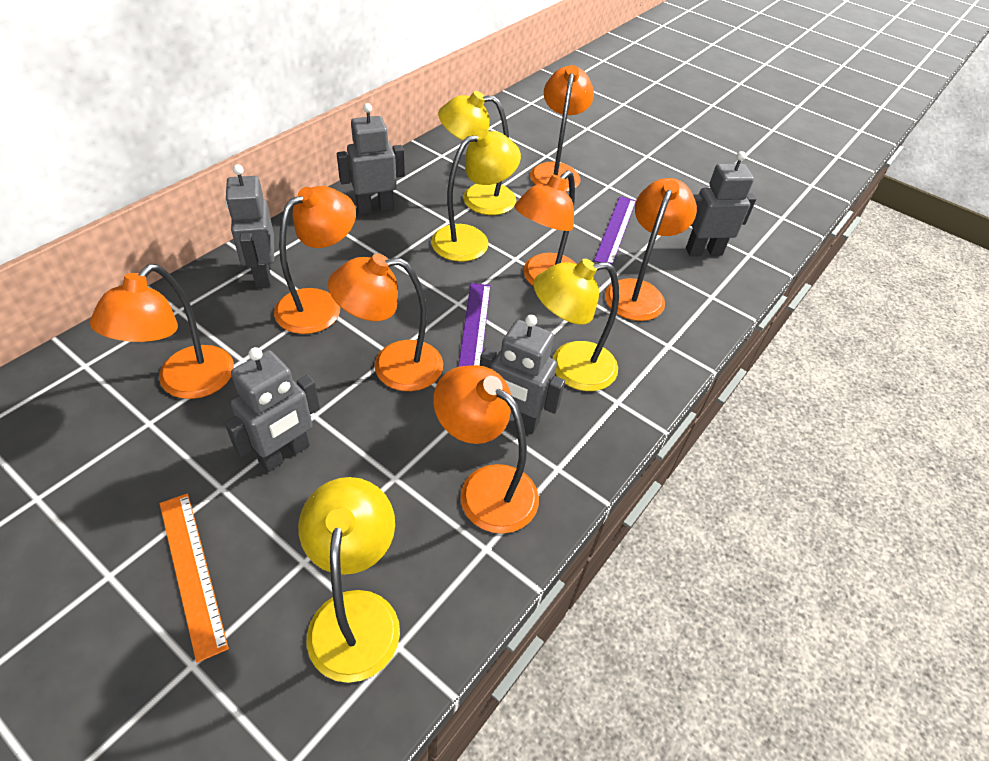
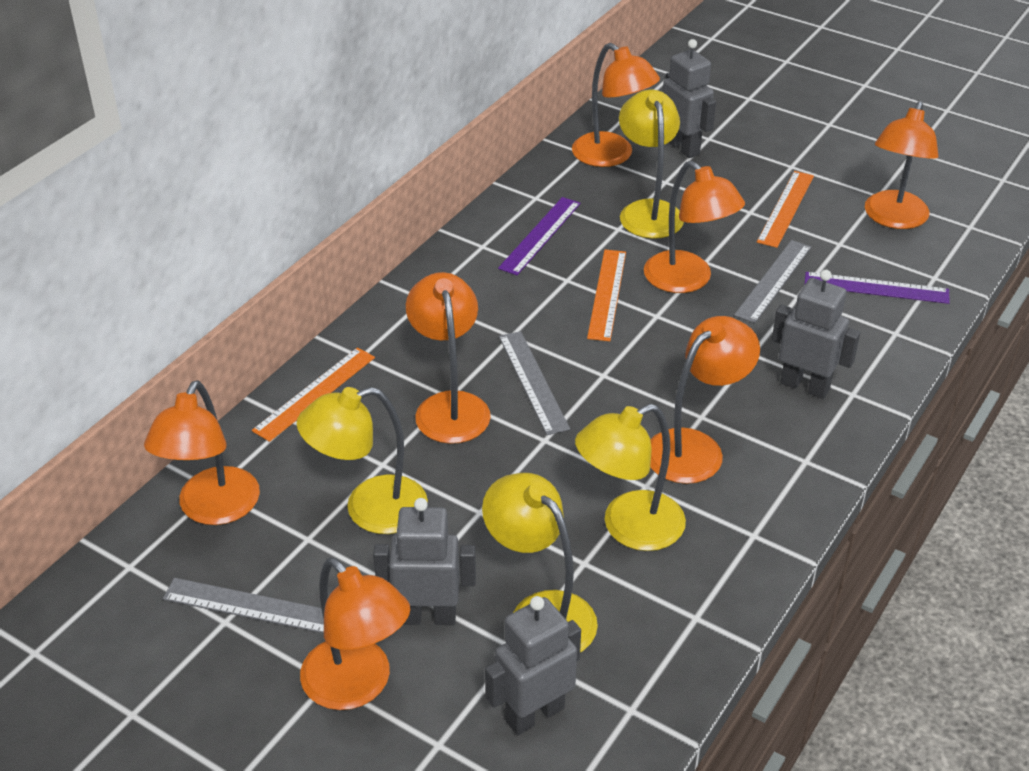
grey robot: 5 -> 4
grey ruler: 0 -> 3
orange ruler: 1 -> 3

